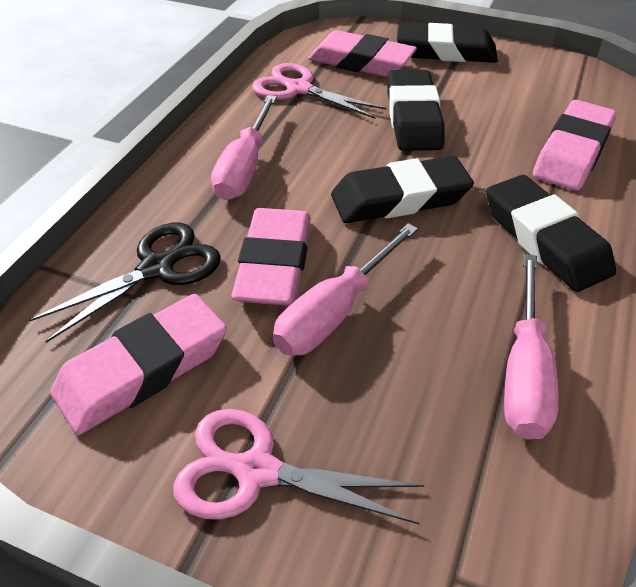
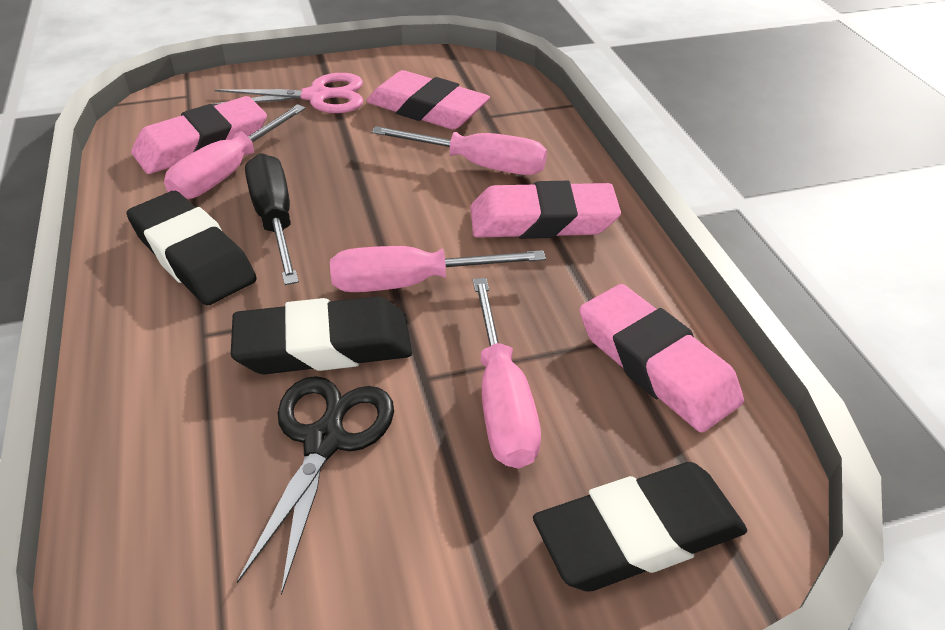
black eraser: 4 -> 3
black screwdriver: 0 -> 1
pink scissors: 2 -> 1
pink screwdriver: 3 -> 4

